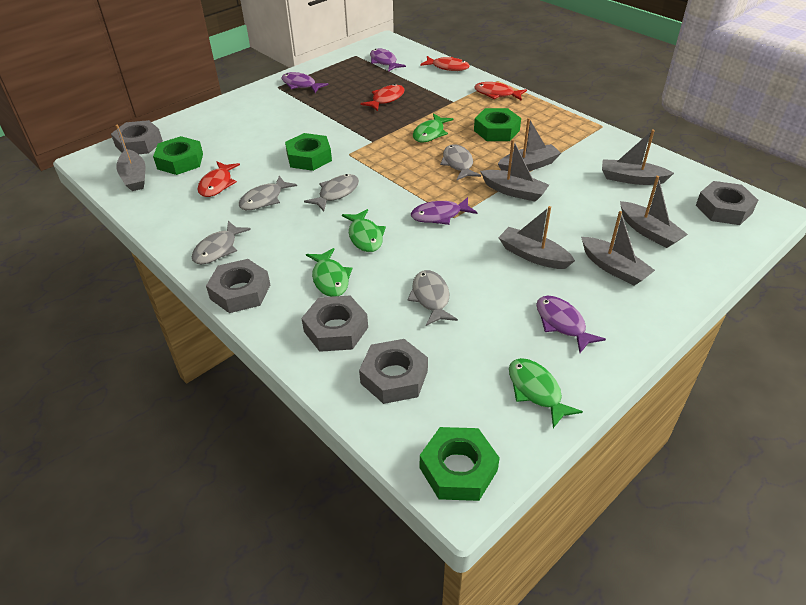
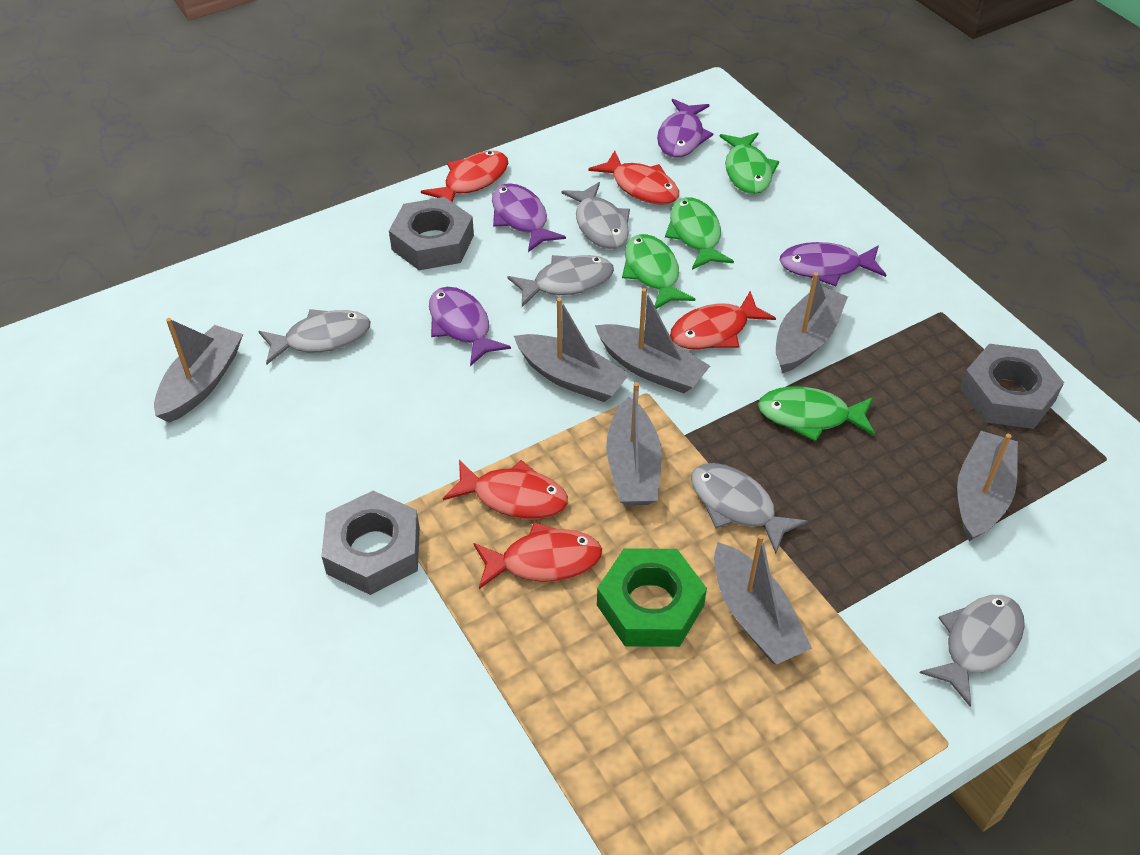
green nut: 4 -> 1
grey nut: 5 -> 3
red fish: 4 -> 5

